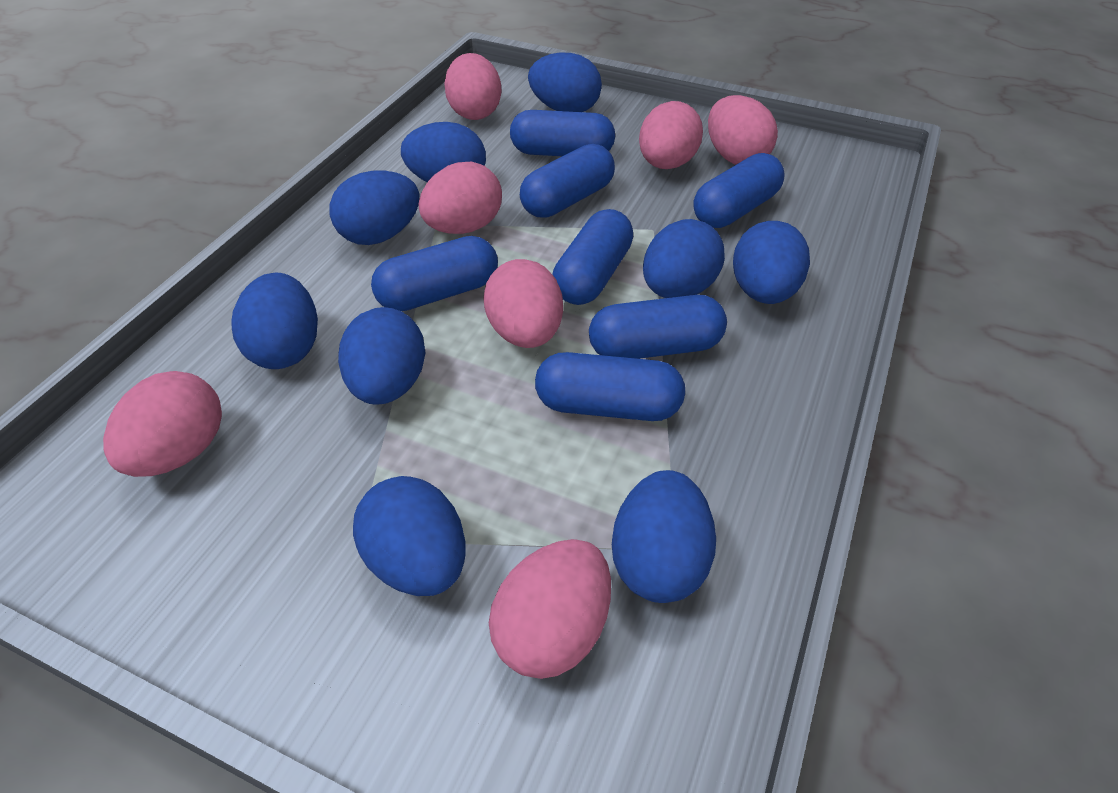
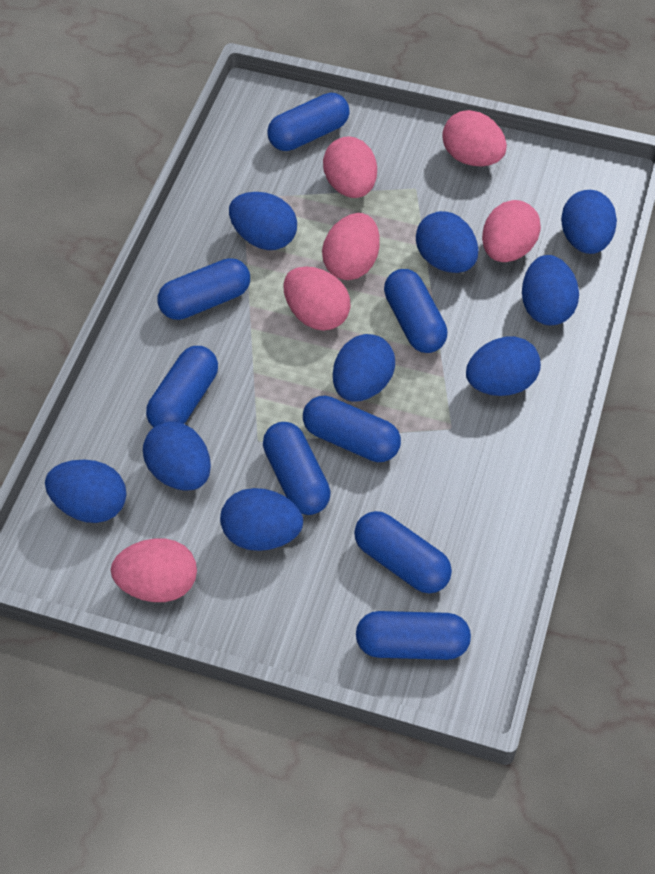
blue capsule: 7 -> 8
pink egg: 7 -> 6

